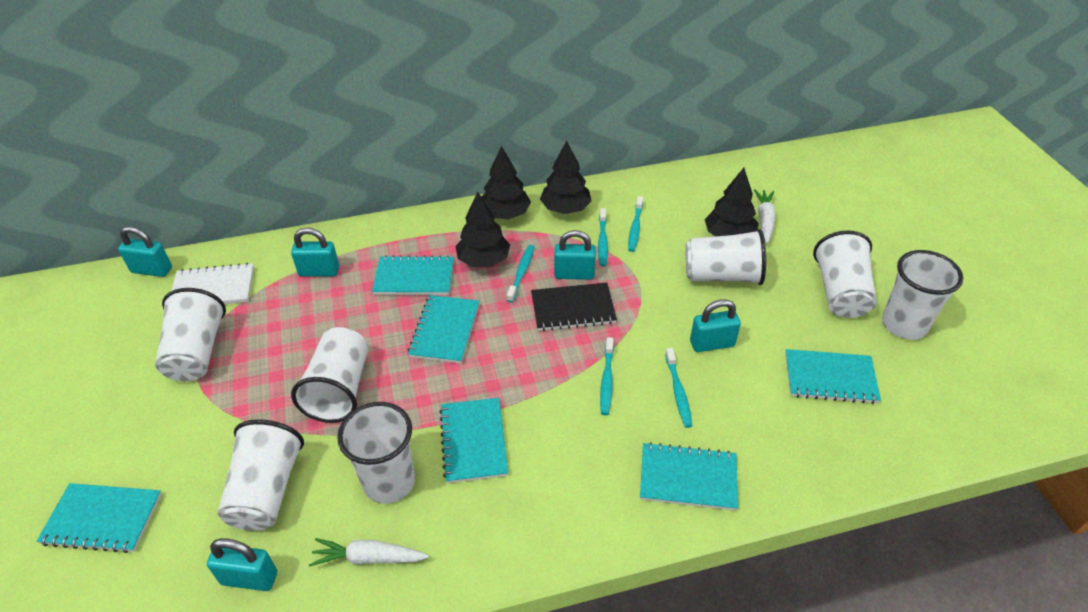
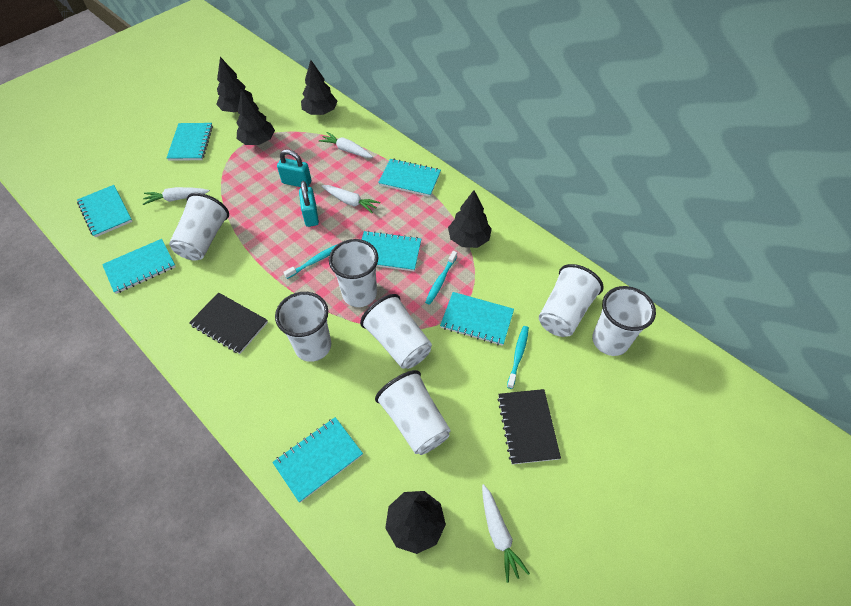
black notebook: 1 -> 2
black tree: 4 -> 5
turquoise notebook: 6 -> 7
turquoise padlock: 5 -> 2
turquoise toothbrush: 5 -> 3
white carrot: 2 -> 4
white notebook: 1 -> 0

